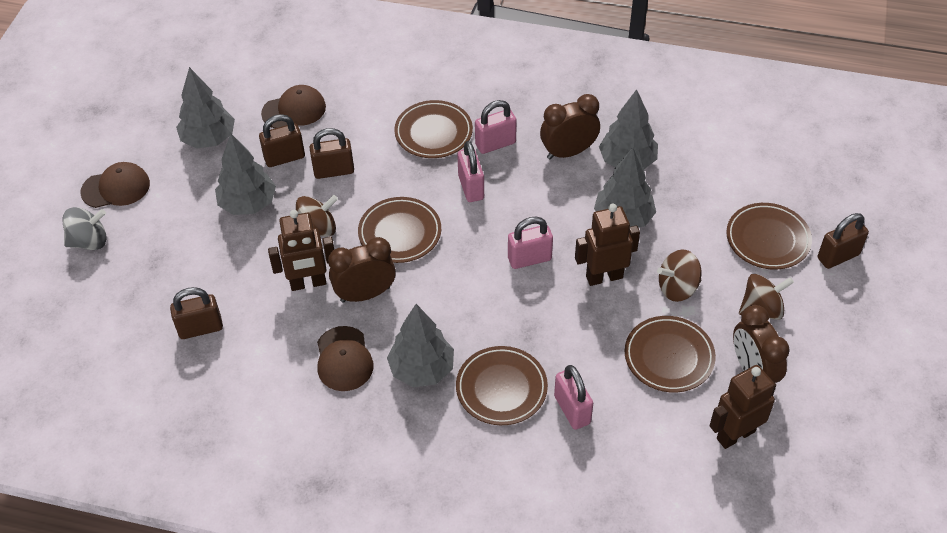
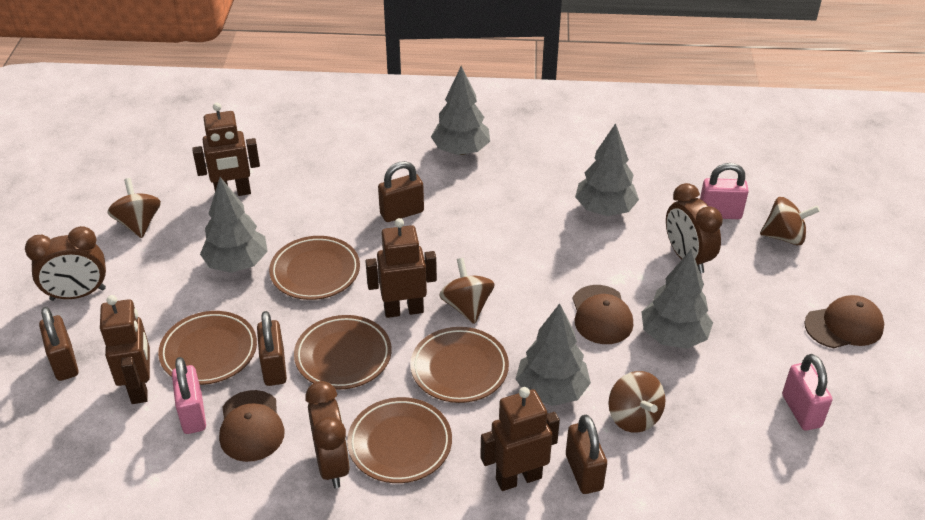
brown robot: 3 -> 4
brown spinning top: 3 -> 4
grey spinning top: 1 -> 0
pink padlock: 4 -> 3

